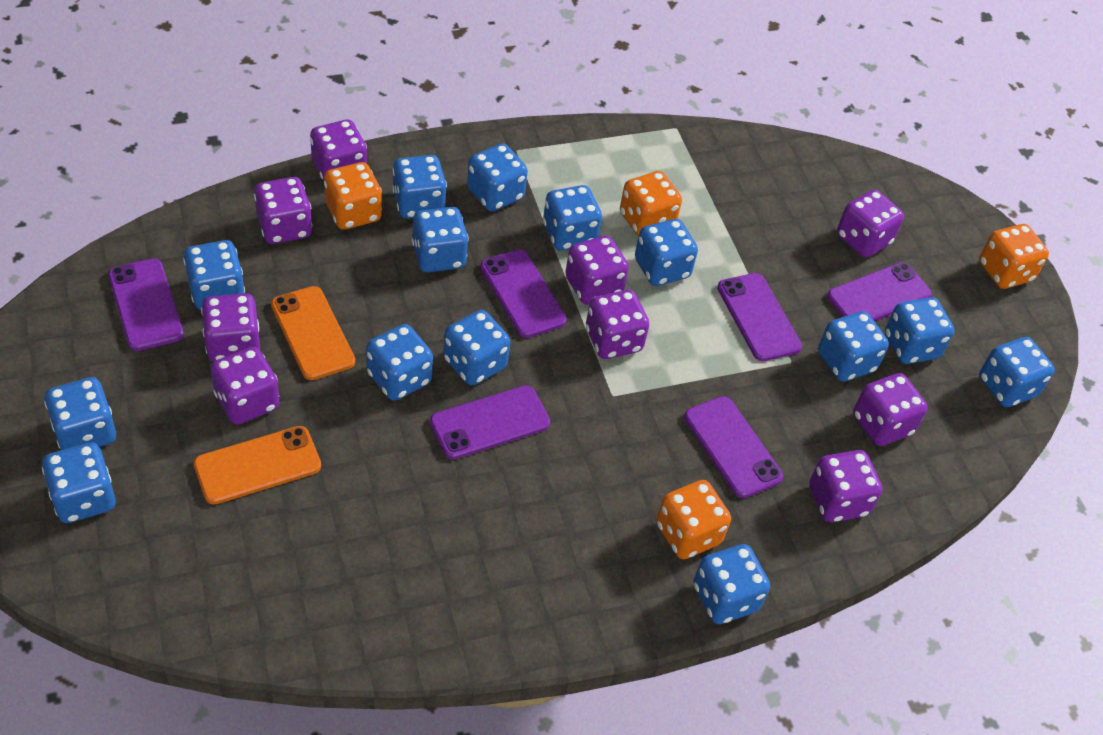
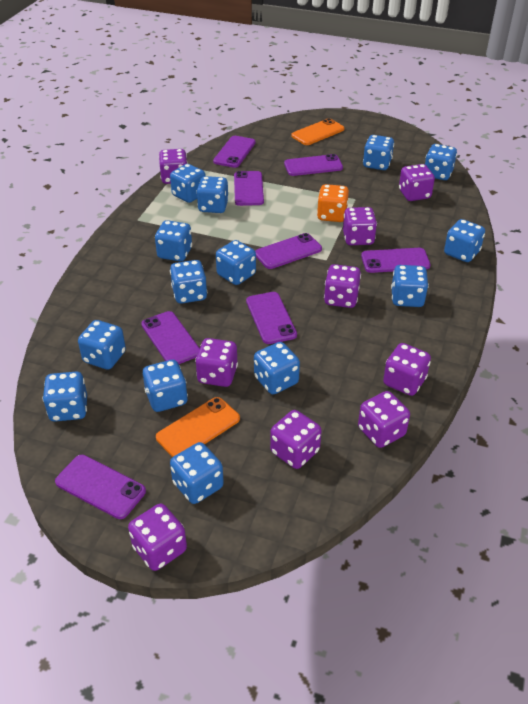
orange dice: 4 -> 1
purple phone: 6 -> 8

